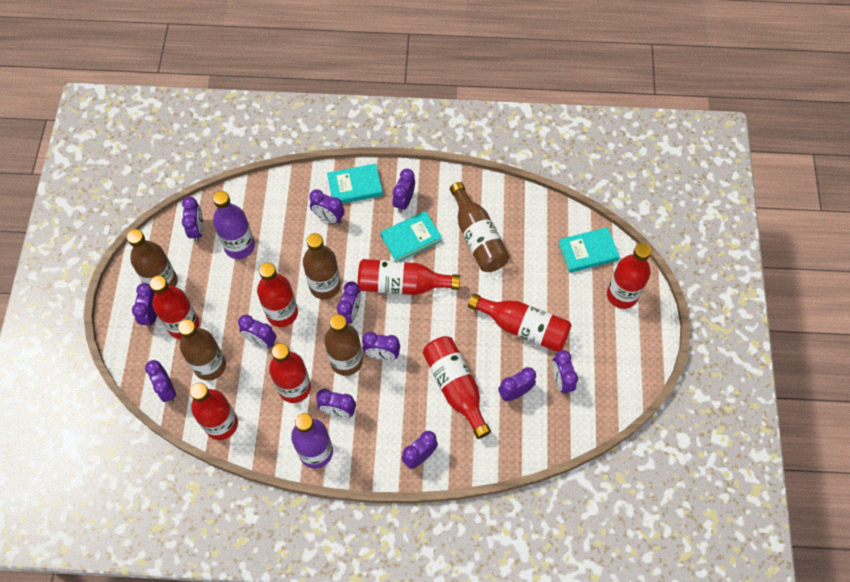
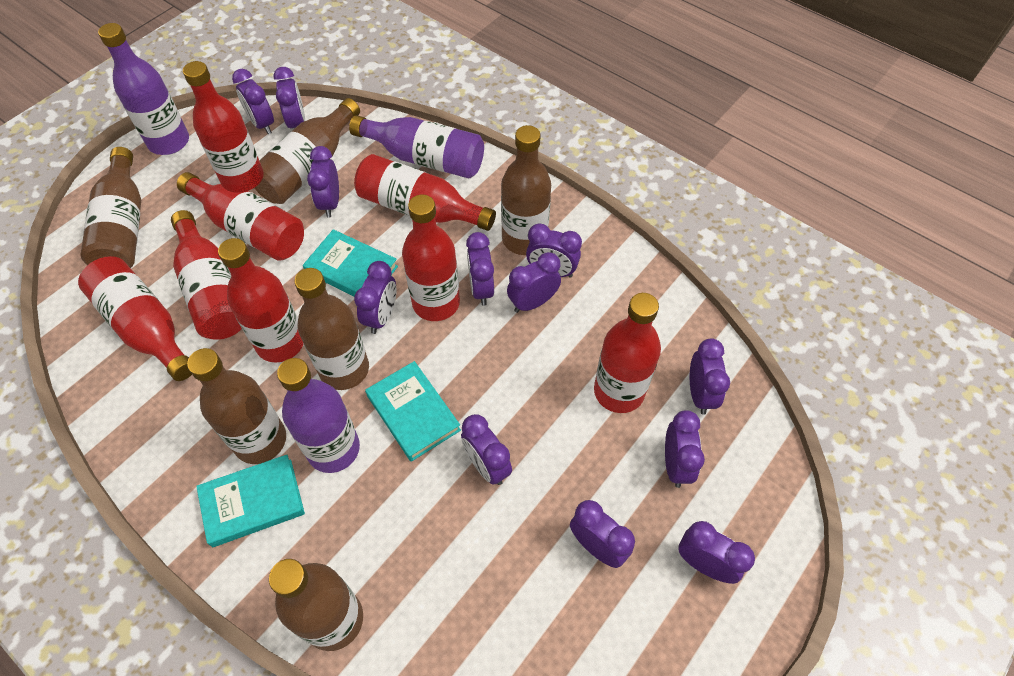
brown bottle: 5 -> 6
purple bottle: 2 -> 3

